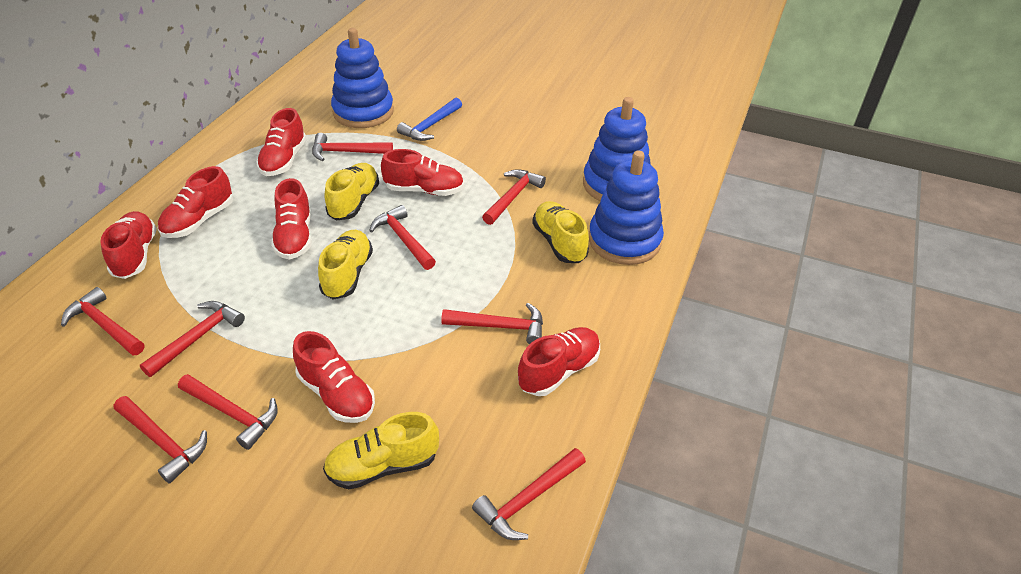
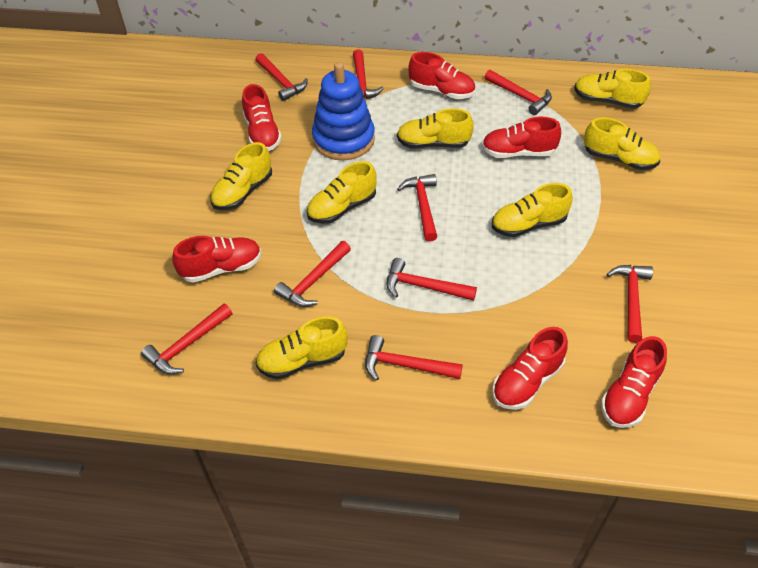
blue hammer: 1 -> 0
blue stacking toy: 3 -> 1
red shoe: 7 -> 6
yellow shoe: 4 -> 7

